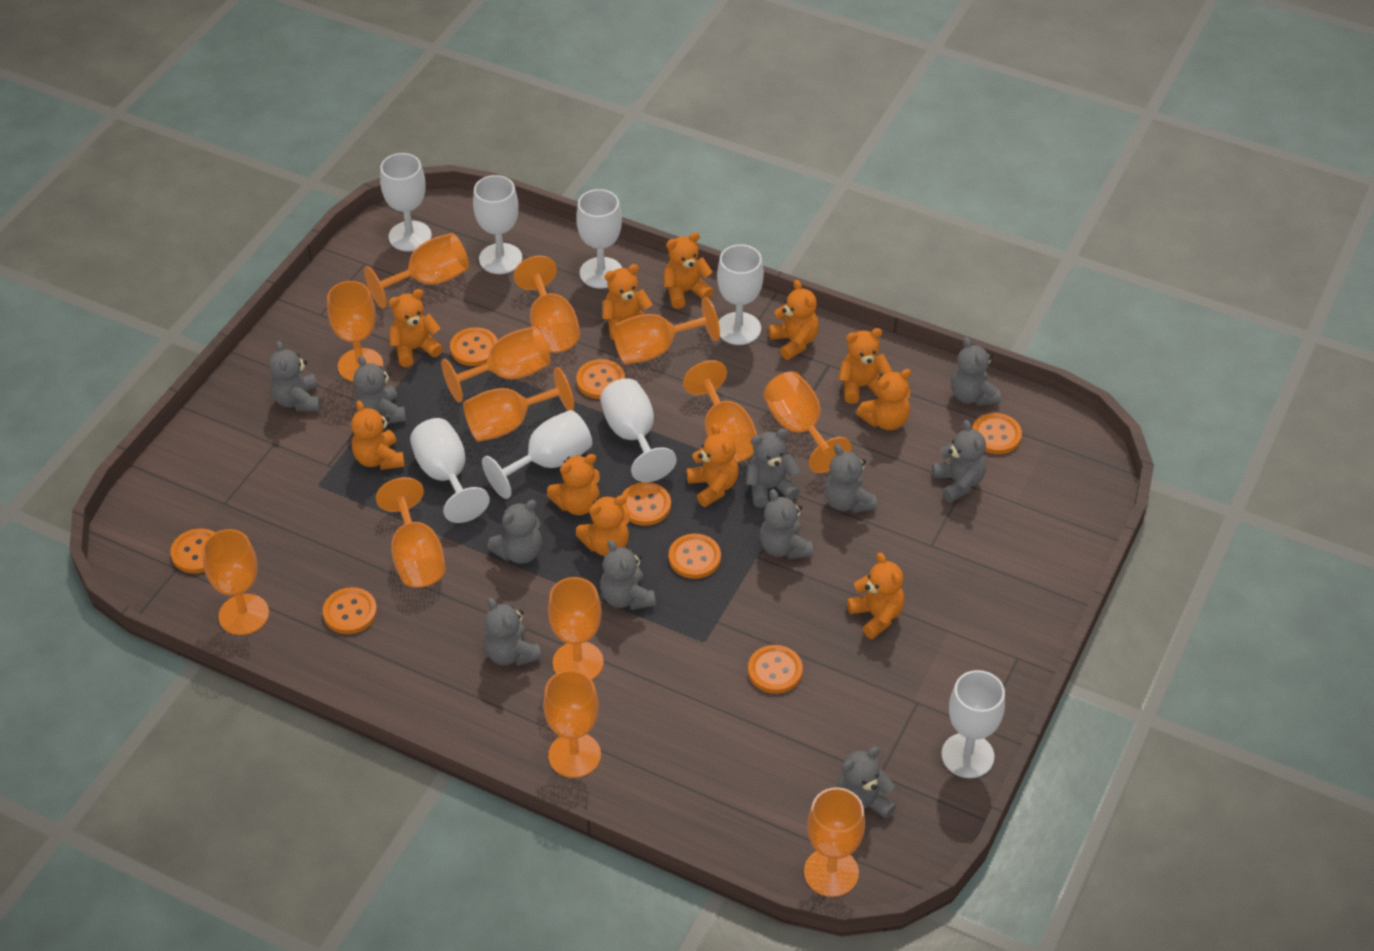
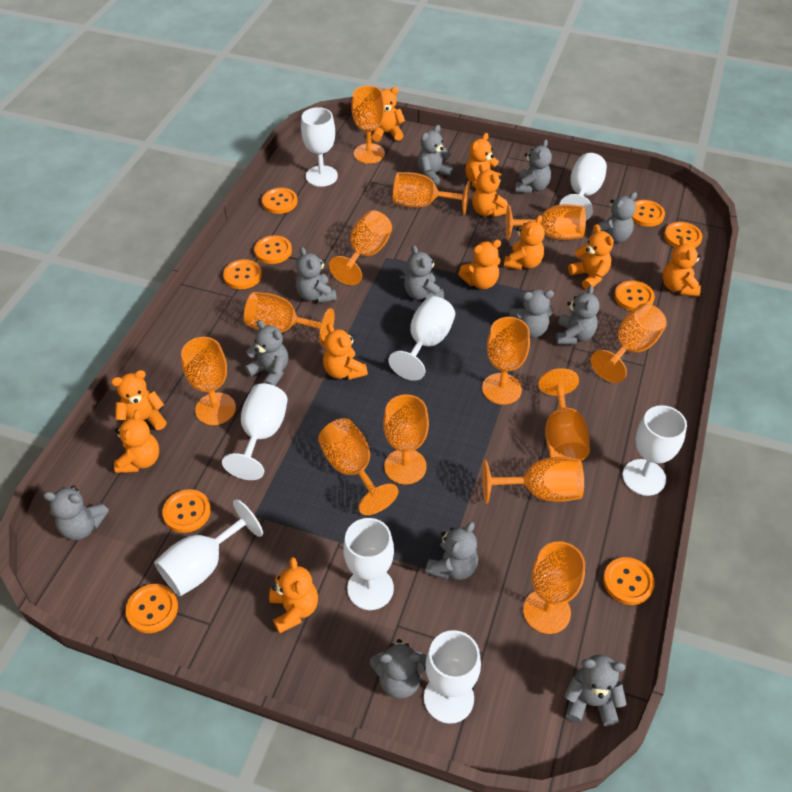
grey teddy bear: 11 -> 12
orange button: 8 -> 9

